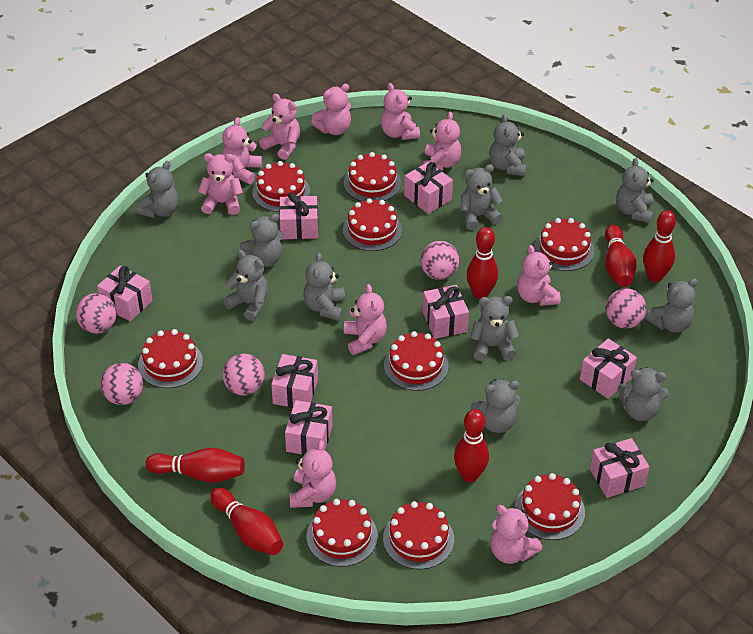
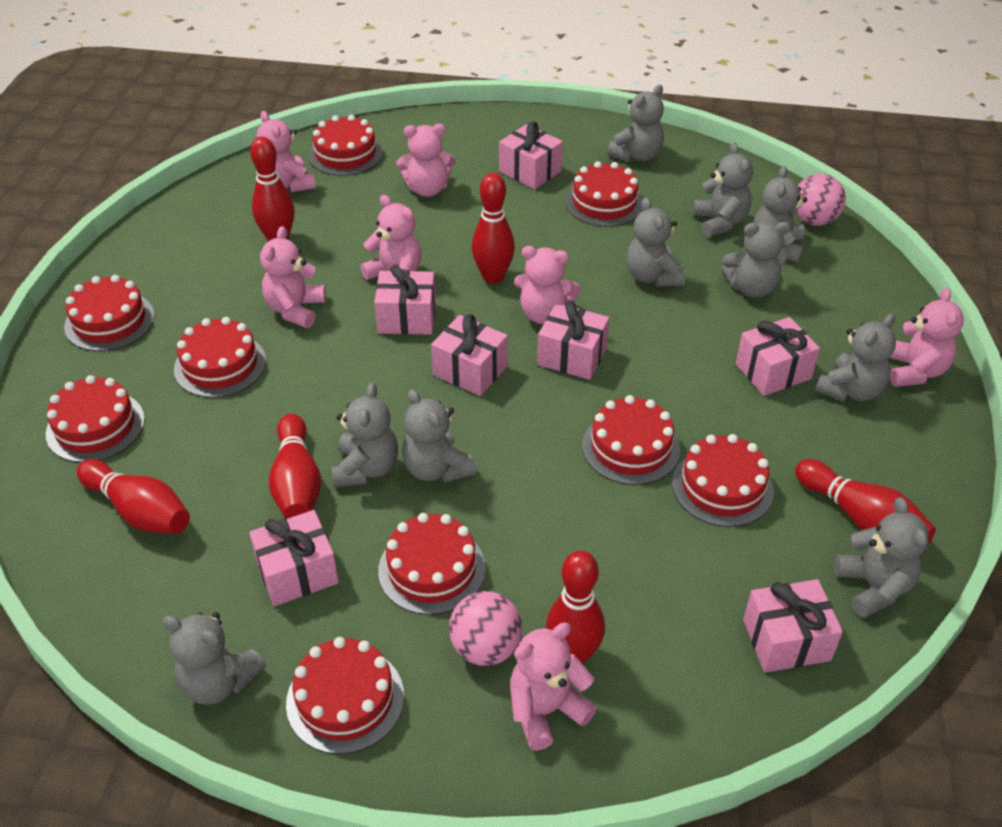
grey teddy bear: 11 -> 10
pink ball: 5 -> 2
pink gift: 8 -> 7
pink teddy bear: 10 -> 7

